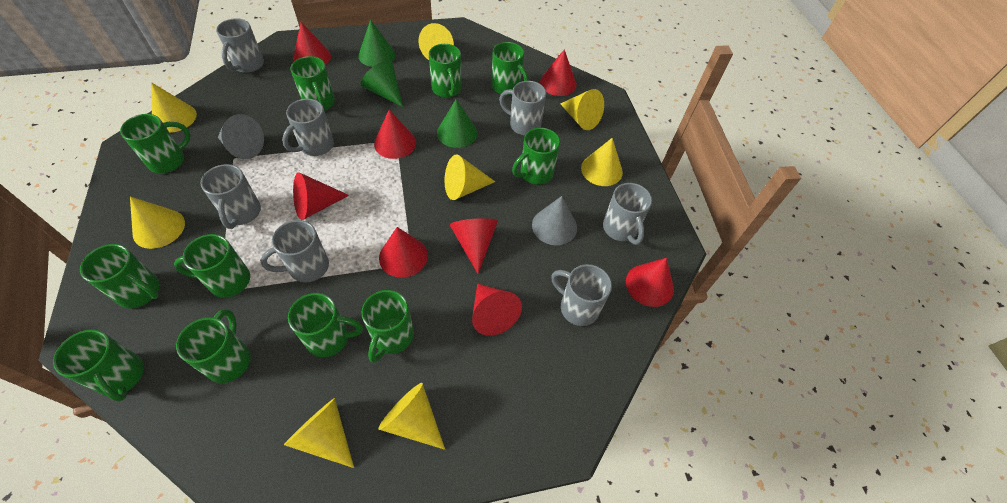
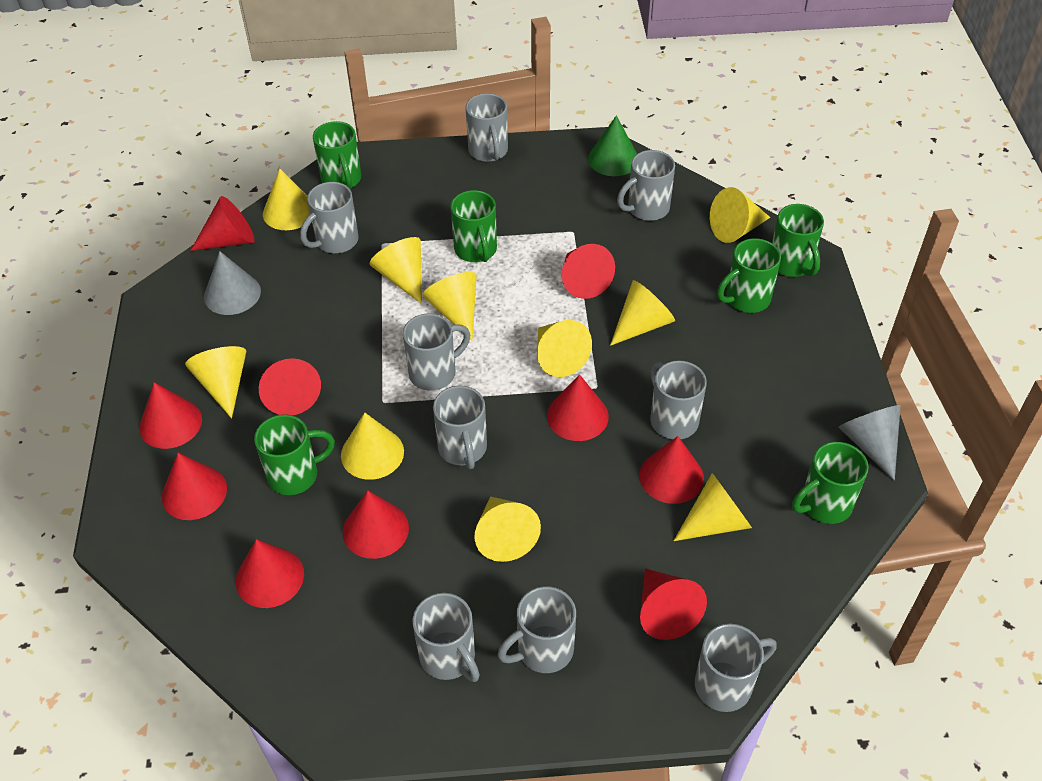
green cone: 3 -> 1
green mug: 11 -> 6
grey mug: 7 -> 9
red cone: 8 -> 10
yellow cone: 8 -> 10

